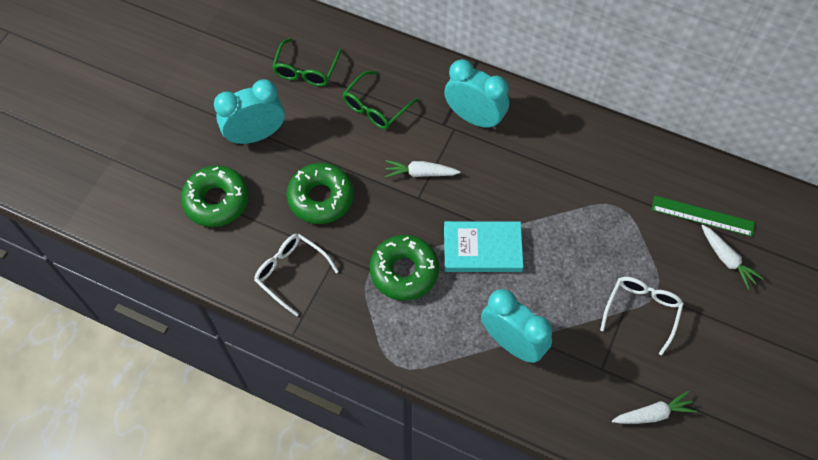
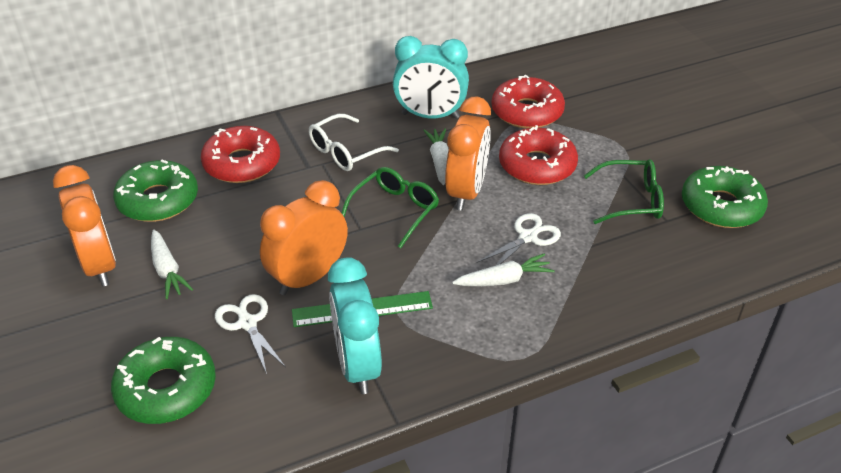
orange clock: 0 -> 3
red donut: 0 -> 3
turquoise book: 1 -> 0
turquoise clock: 3 -> 2
white glasses: 2 -> 1
white scissors: 0 -> 2

